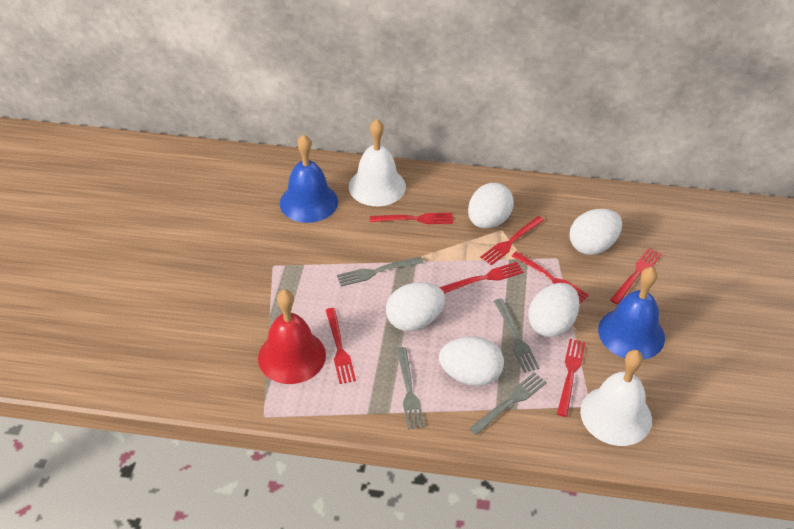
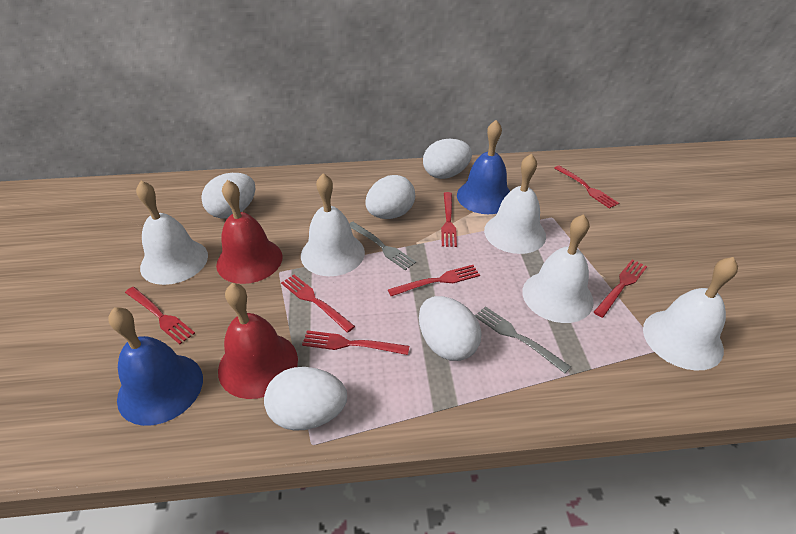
grey fork: 4 -> 2
red bell: 1 -> 2
white bell: 2 -> 5

